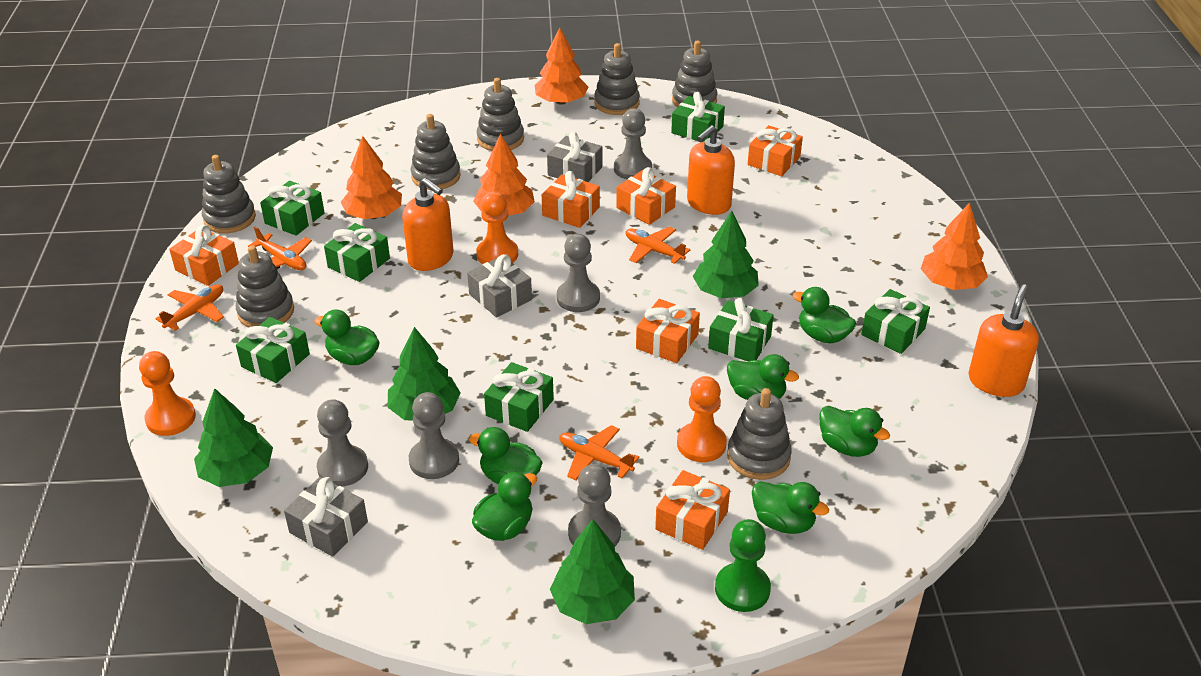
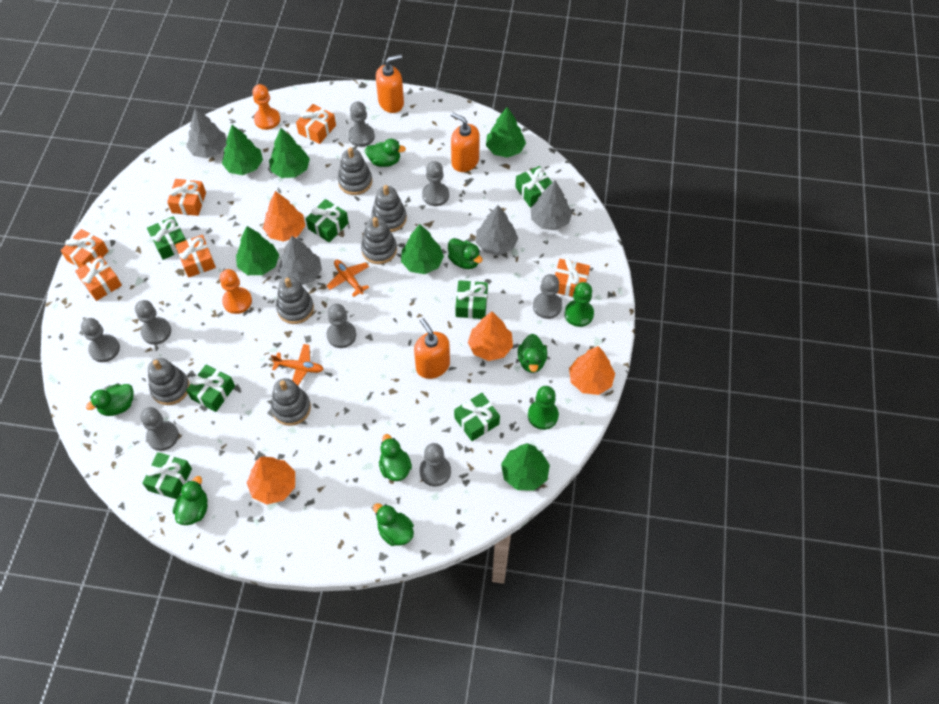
green pawn: 1 -> 2
green tree: 4 -> 6
grey gift: 3 -> 0
grey pawn: 5 -> 8
grey stacking toy: 7 -> 6
grey tree: 0 -> 4
orange pawn: 3 -> 2
orange plane: 4 -> 2

